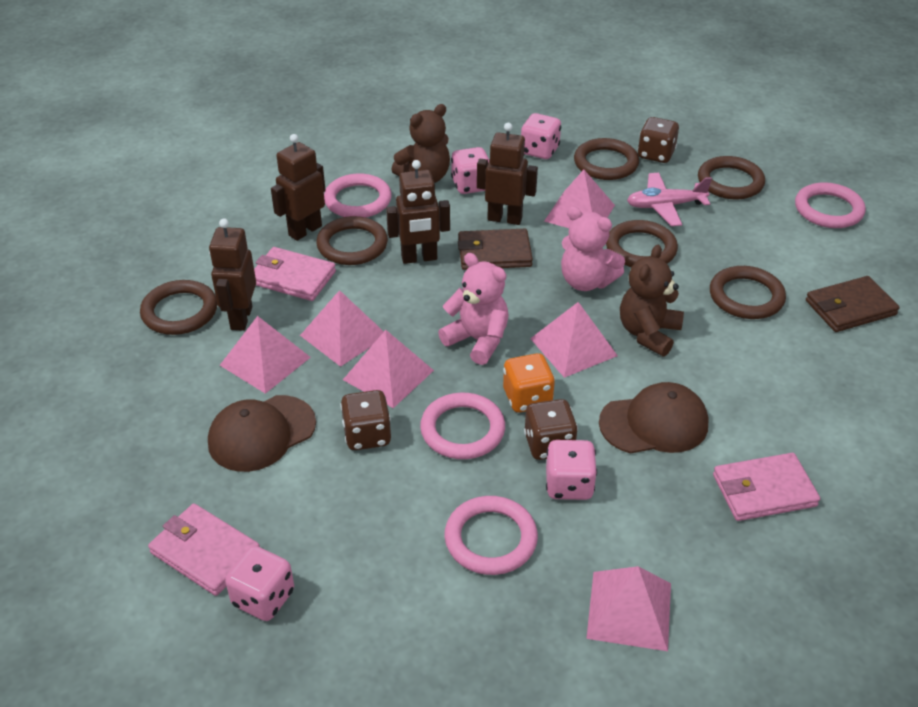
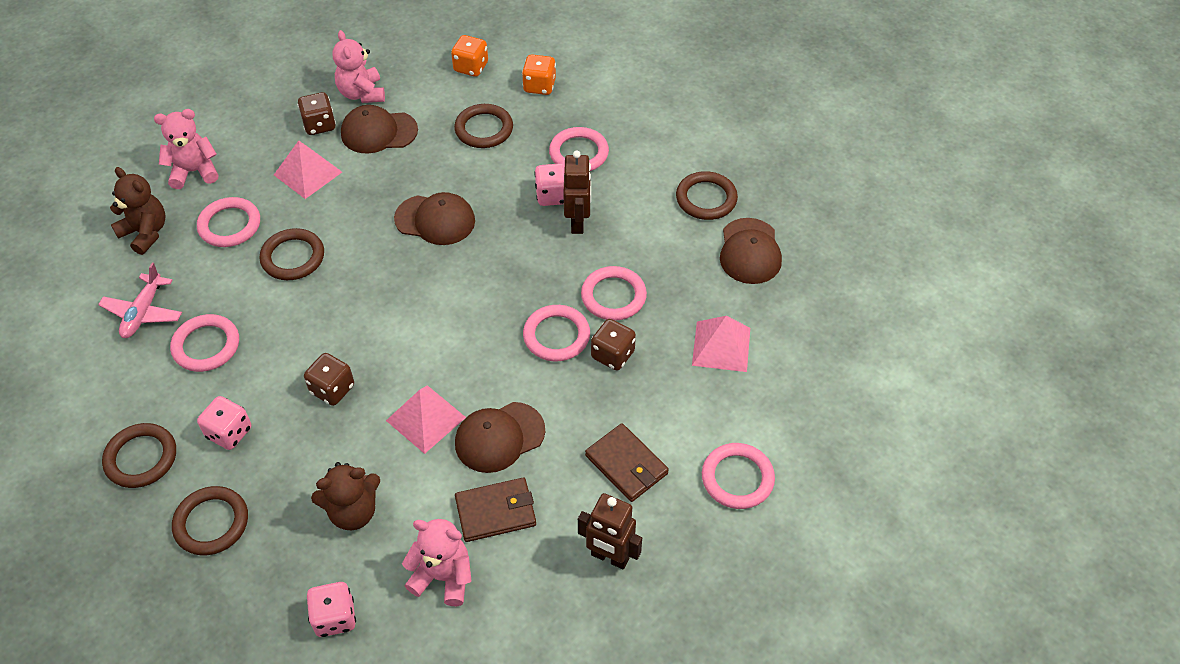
brown cap: 2 -> 4
brown ring: 6 -> 5
brown robot: 4 -> 2
orange dice: 1 -> 2
pink dice: 4 -> 3
pink pyramid: 6 -> 3
pink ring: 4 -> 6
pink teddy bear: 2 -> 3
pink wallet: 3 -> 0

